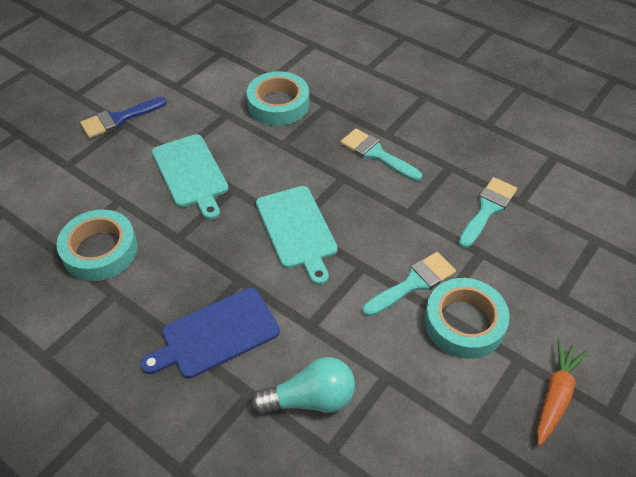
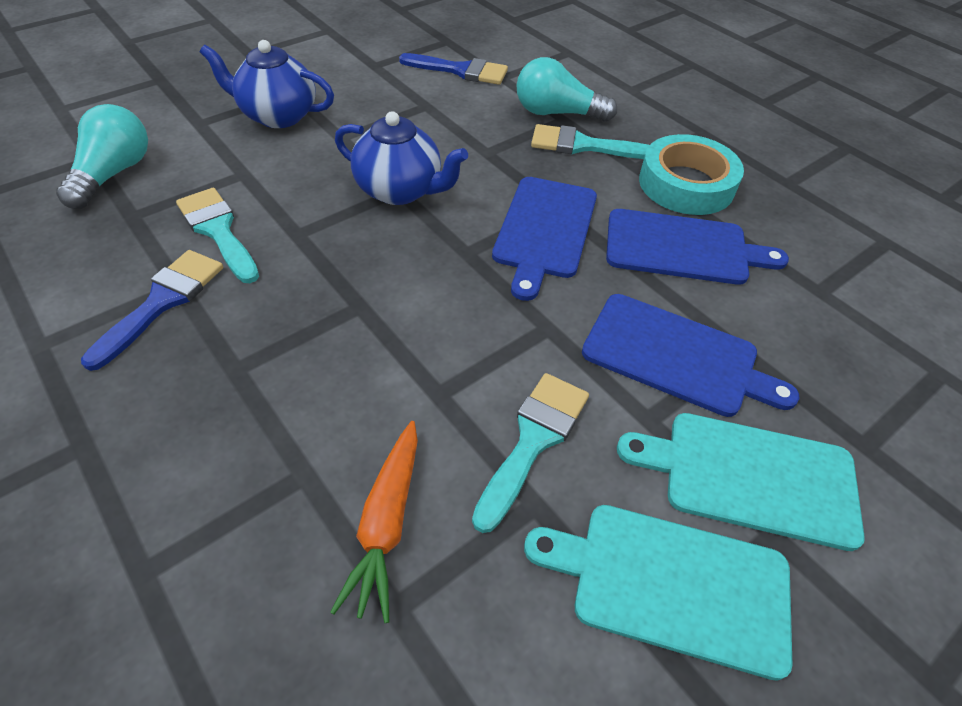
blue brush: 1 -> 2
blue cutting board: 1 -> 3
blue teapot: 0 -> 2
turquoise light bulb: 1 -> 2
turquoise tape: 3 -> 1

